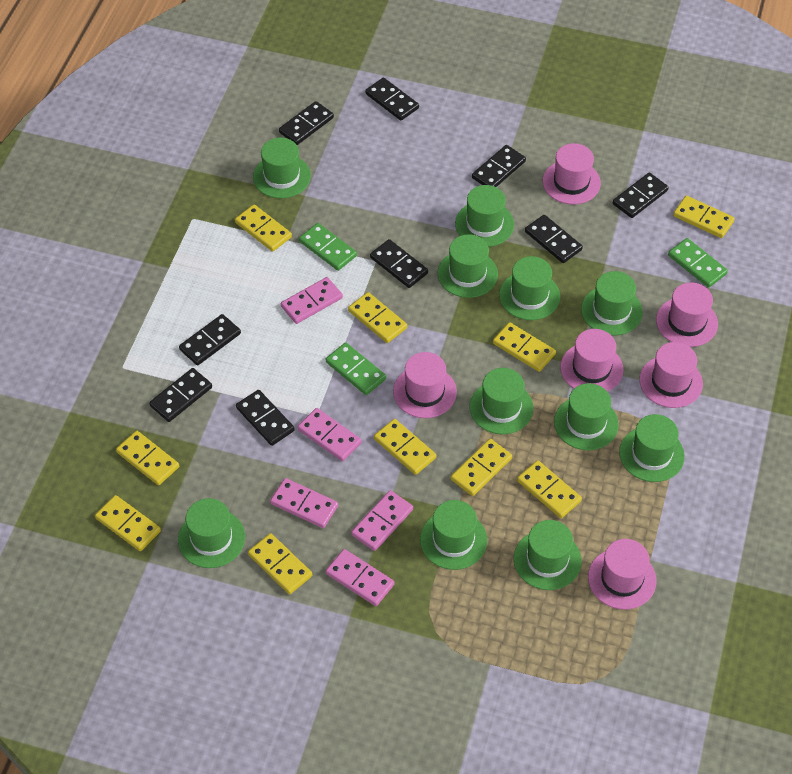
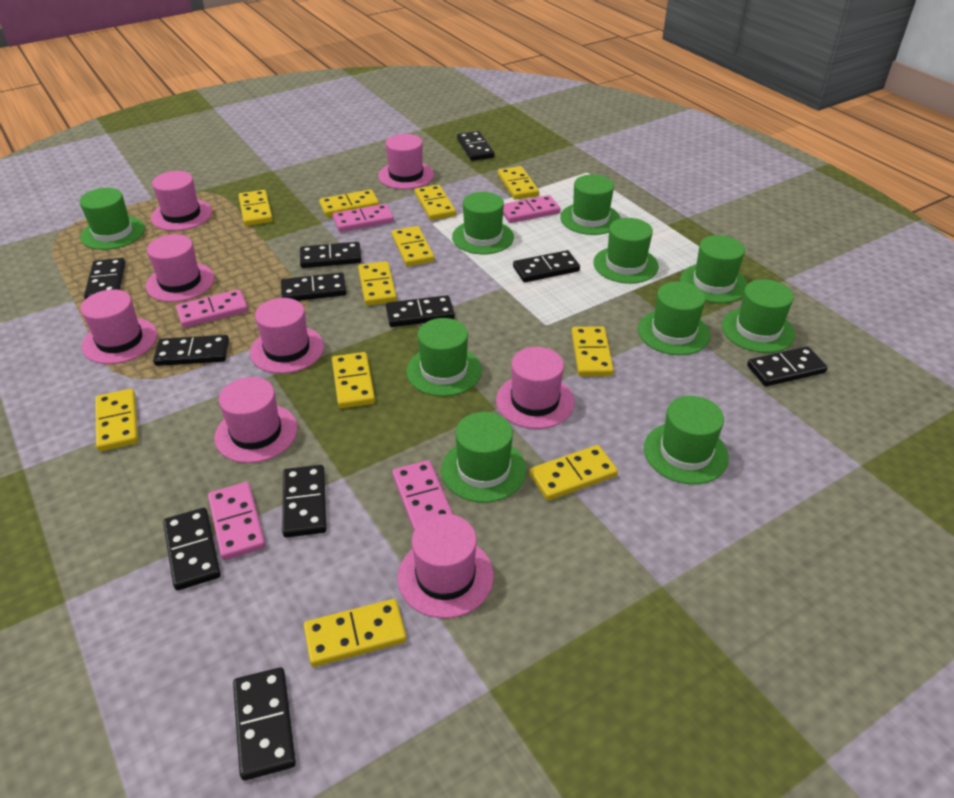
black domino: 9 -> 11
green domino: 3 -> 0
green hat: 11 -> 10
pink hat: 6 -> 8
yellow domino: 10 -> 11

